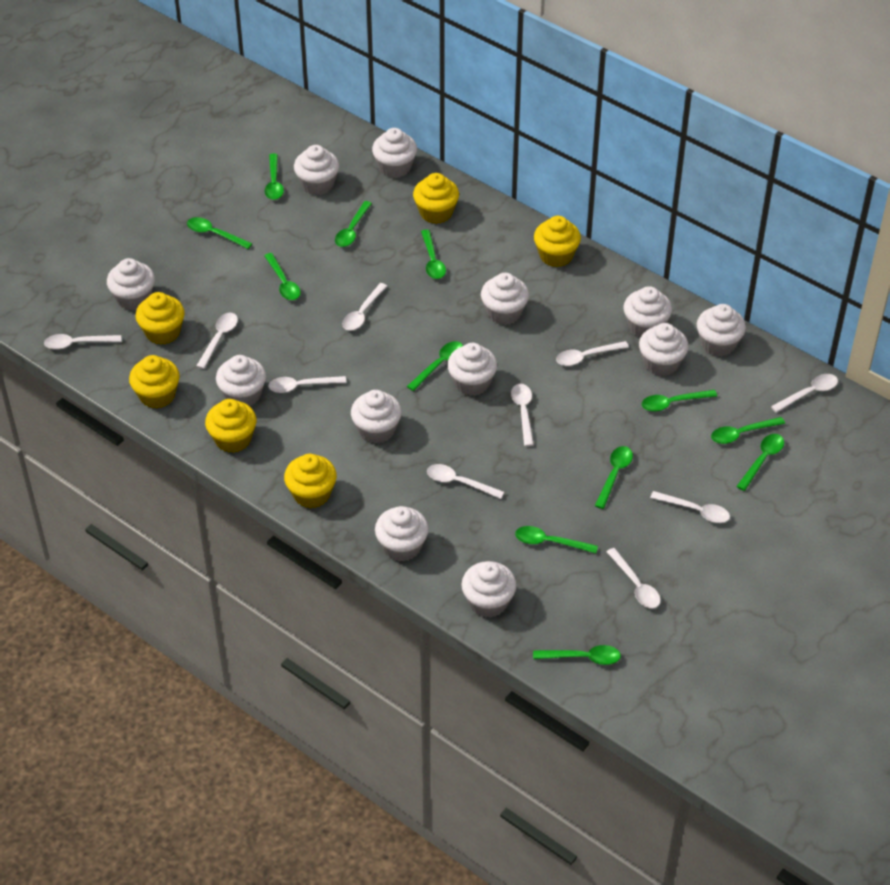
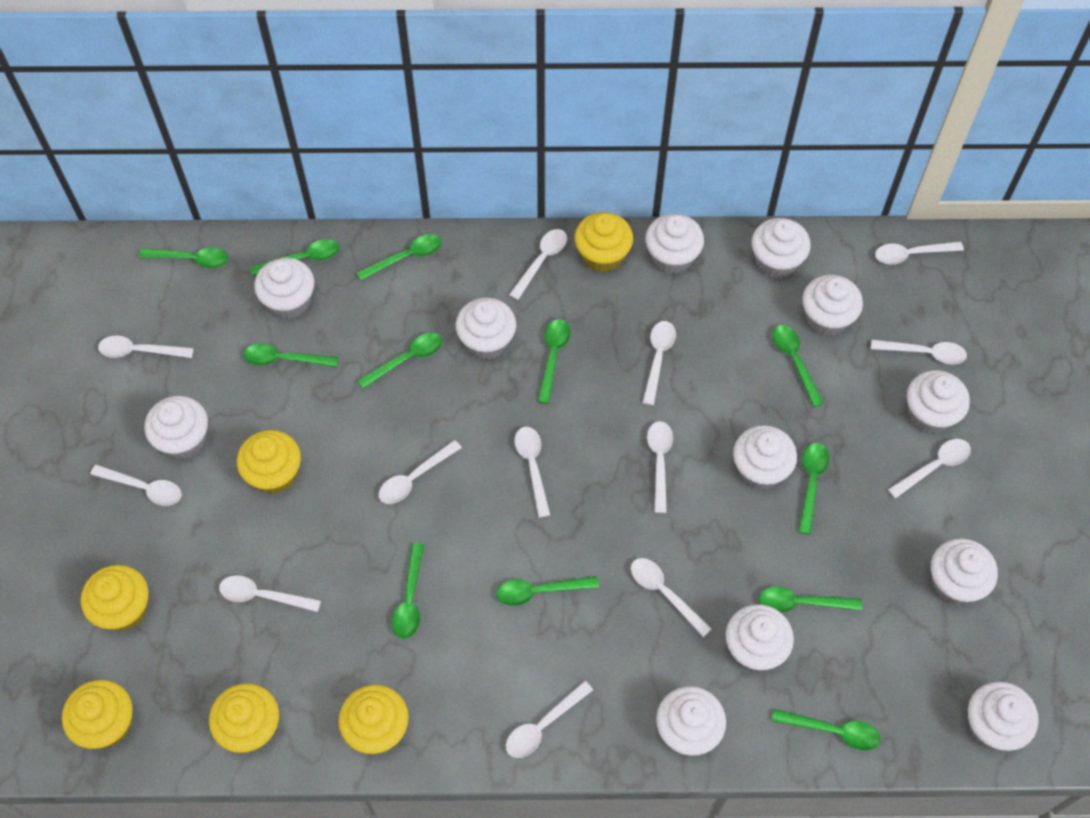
white spoon: 10 -> 13

